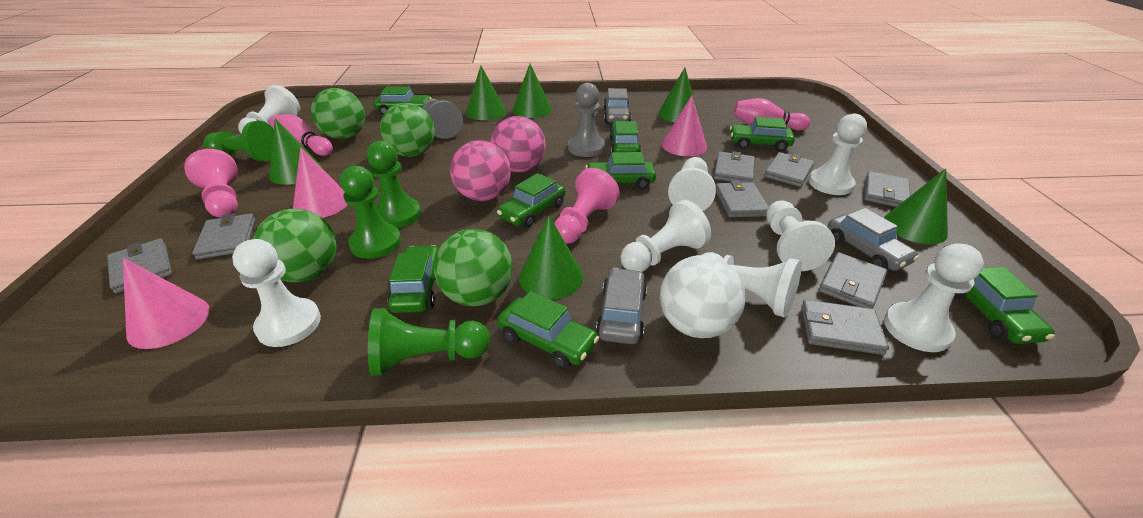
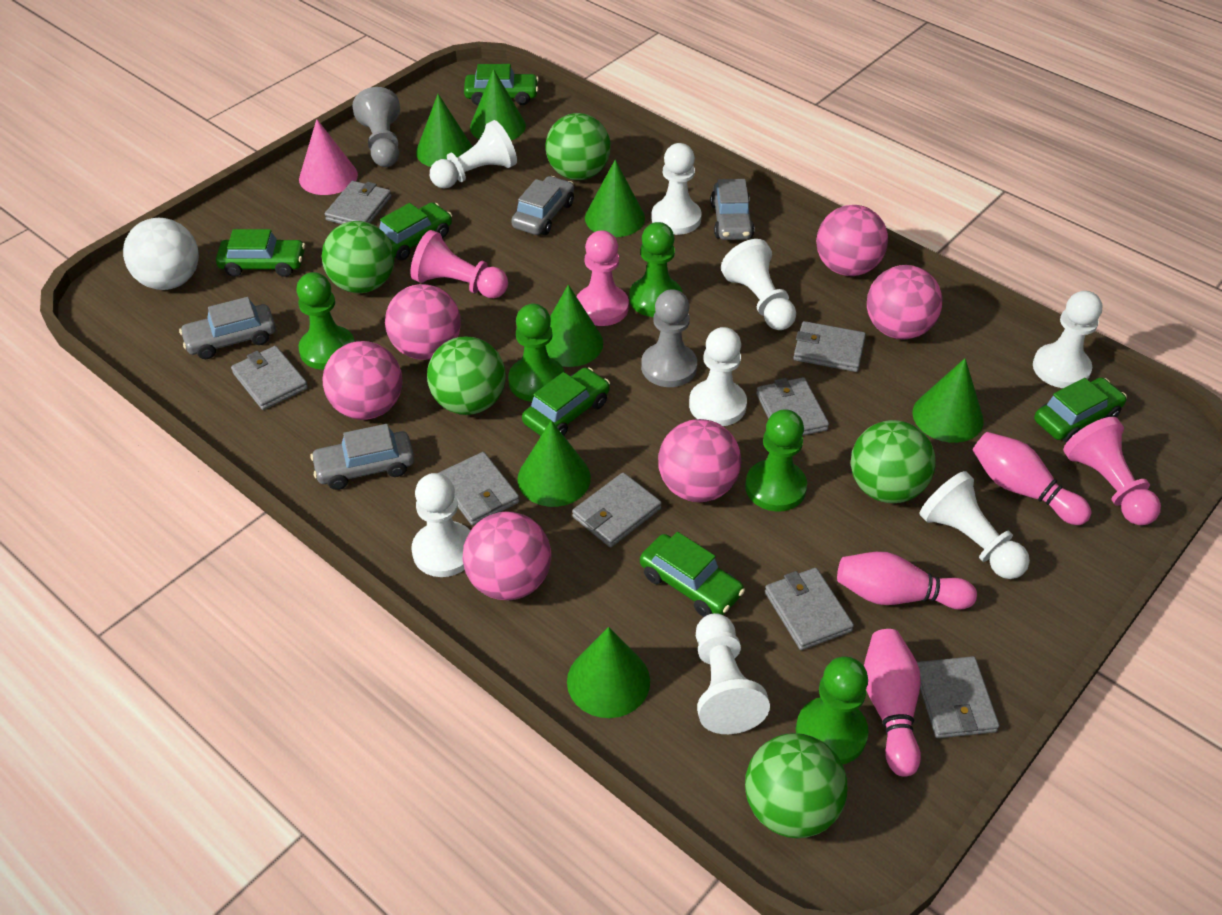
green ball: 4 -> 5
green car: 8 -> 6
green cone: 6 -> 7
green pawn: 4 -> 5
grey car: 3 -> 4
pink ball: 2 -> 6
pink bowling pin: 2 -> 3
pink cone: 3 -> 1
pink pawn: 2 -> 3

